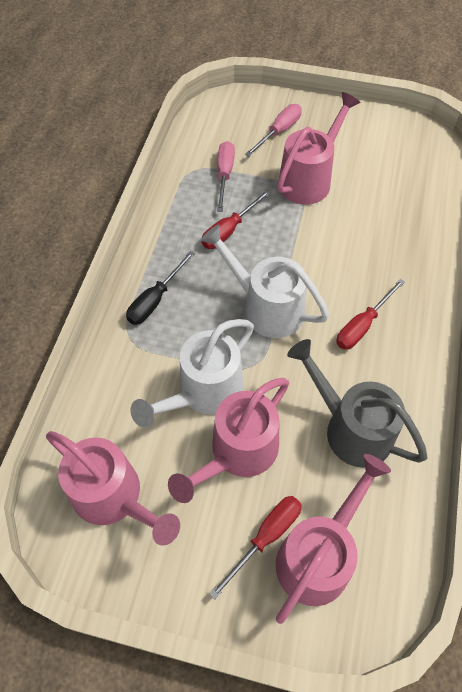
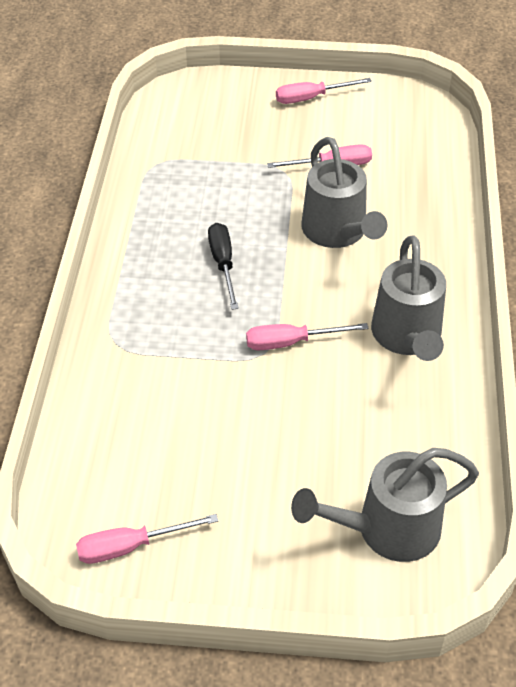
grey watering can: 1 -> 3
pink screwdriver: 2 -> 4
pink watering can: 4 -> 0
red screwdriver: 3 -> 0
white watering can: 2 -> 0

